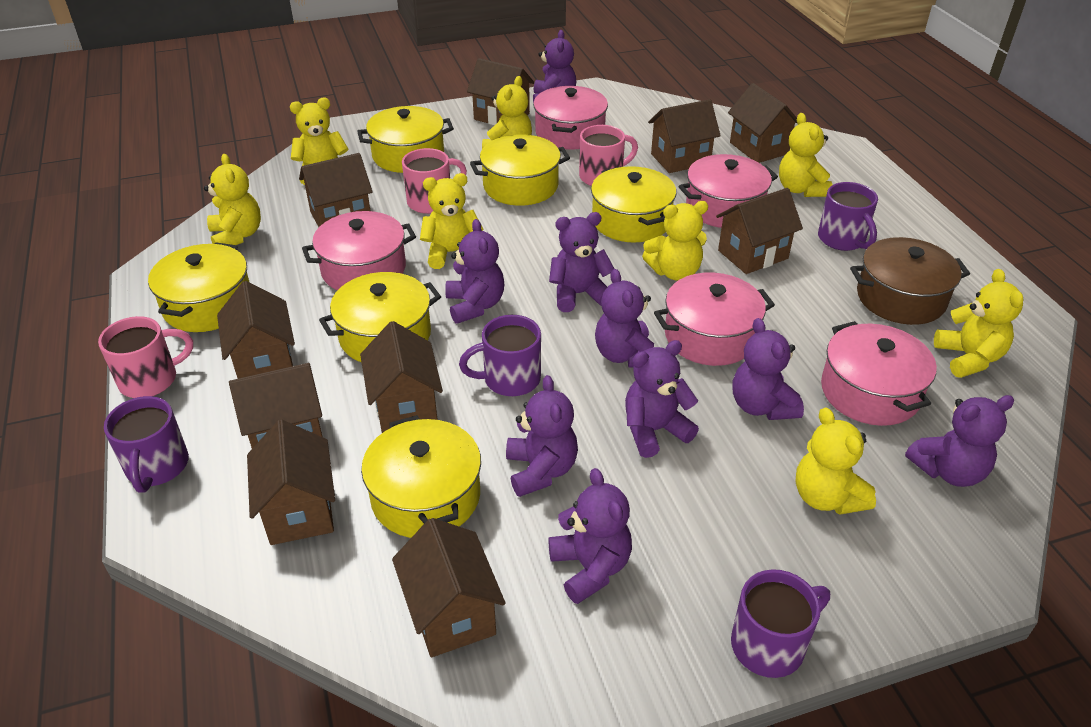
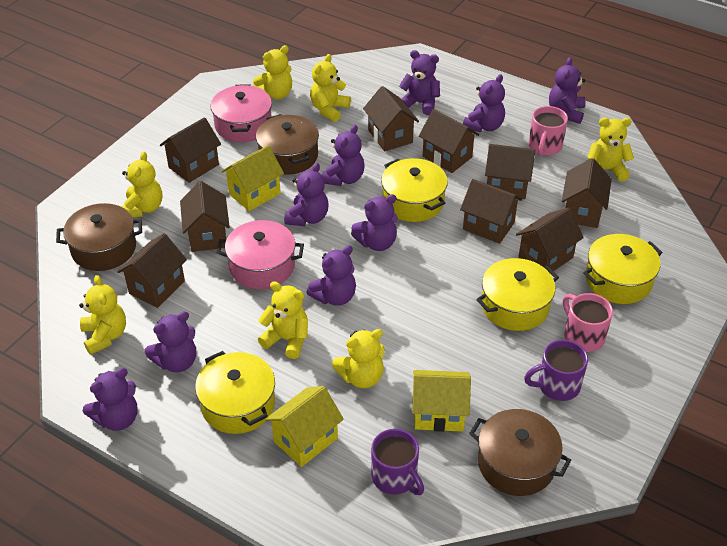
brown house: 10 -> 9
brown pot: 1 -> 3
pink mug: 3 -> 2
pink pot: 5 -> 2
purple mug: 4 -> 2
yellow house: 0 -> 3
yellow pot: 6 -> 4
yellow teddy bear: 8 -> 7

